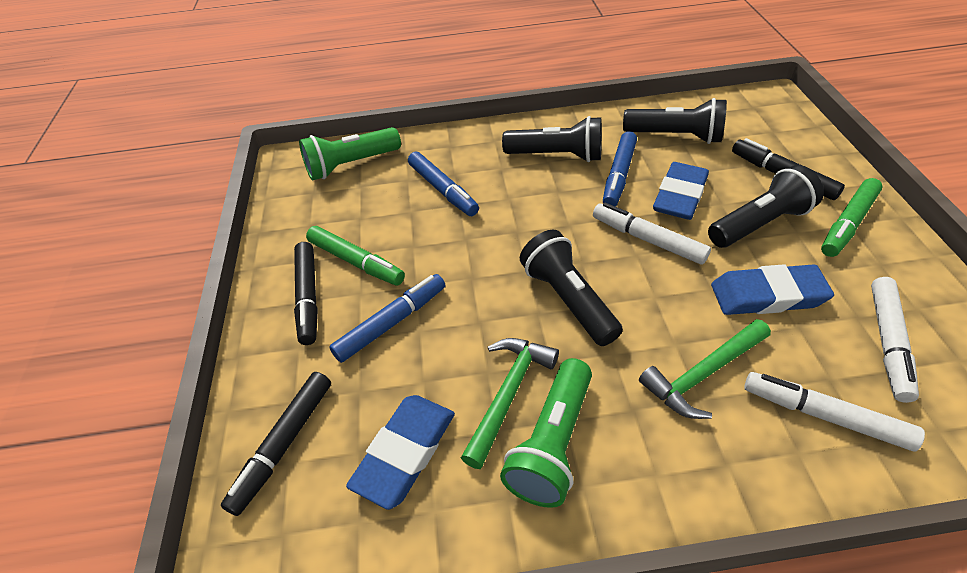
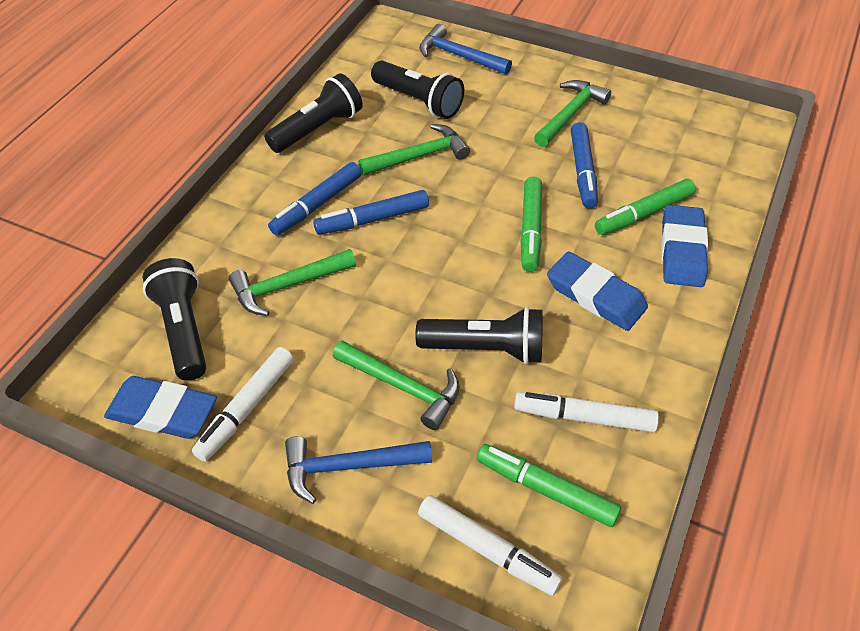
black marker: 3 -> 0
blue hammer: 0 -> 2
green flashlight: 2 -> 0
green hammer: 2 -> 4
green marker: 2 -> 3

